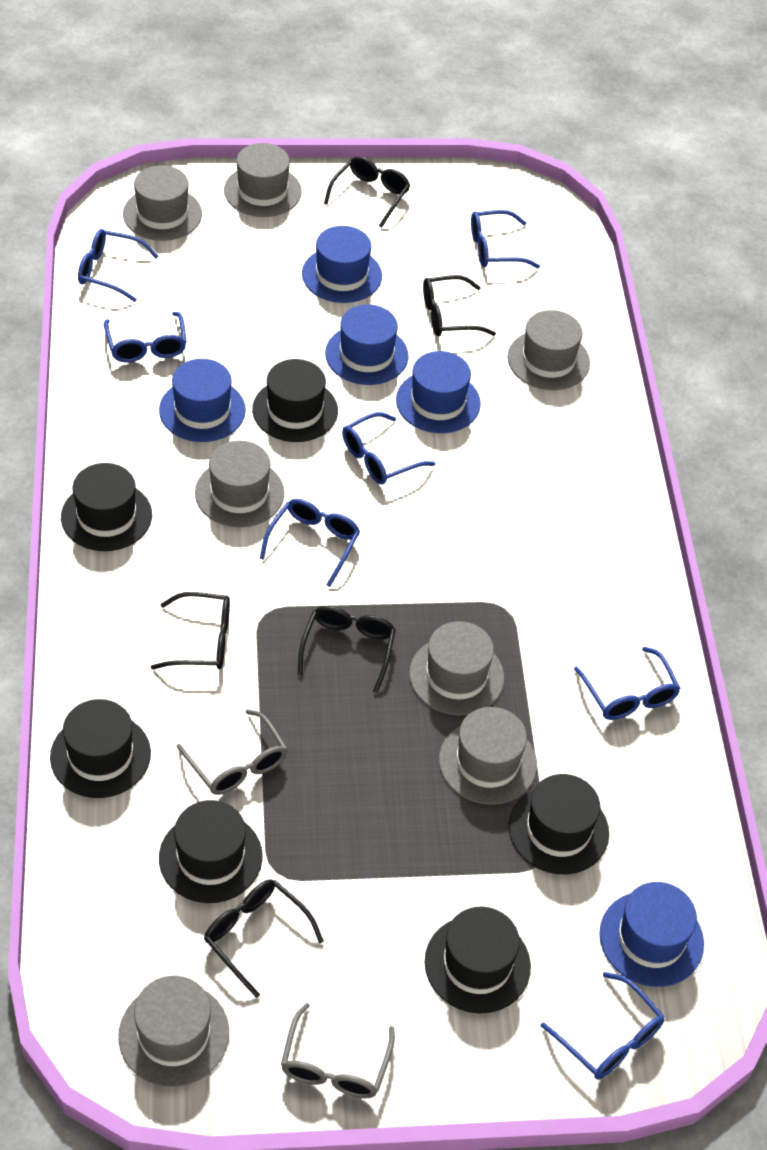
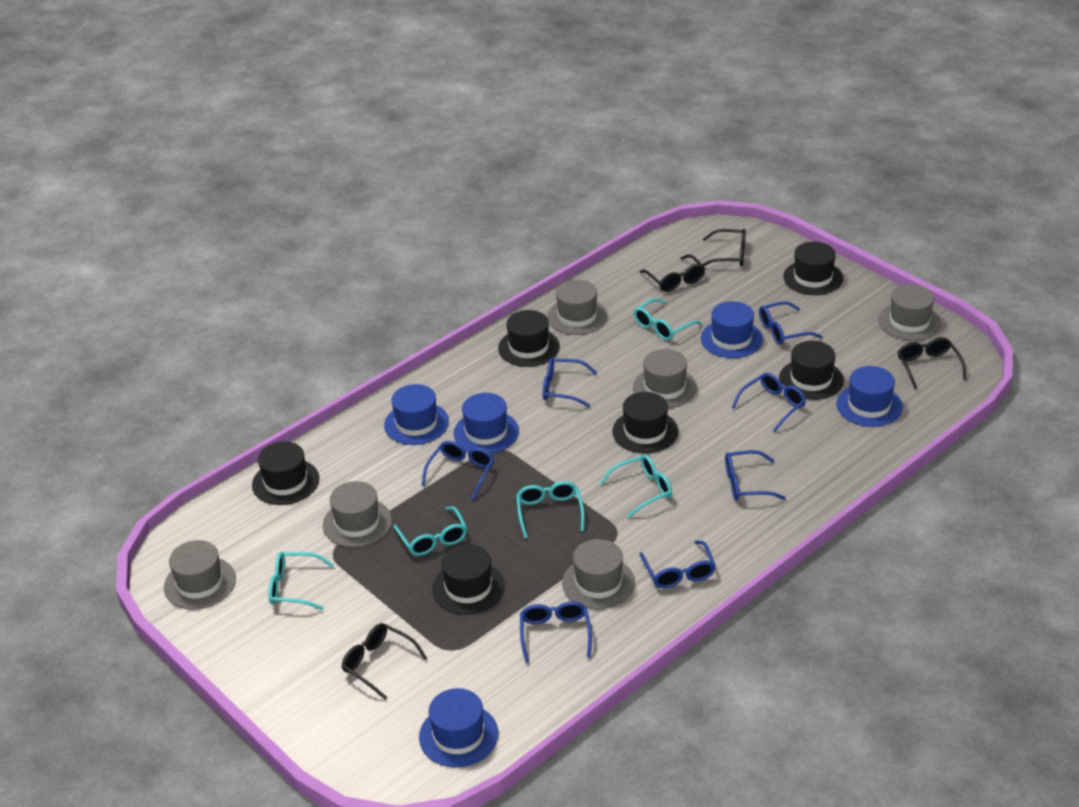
black glasses: 5 -> 4
grey glasses: 2 -> 0
grey hat: 7 -> 6
turquoise glasses: 0 -> 5

